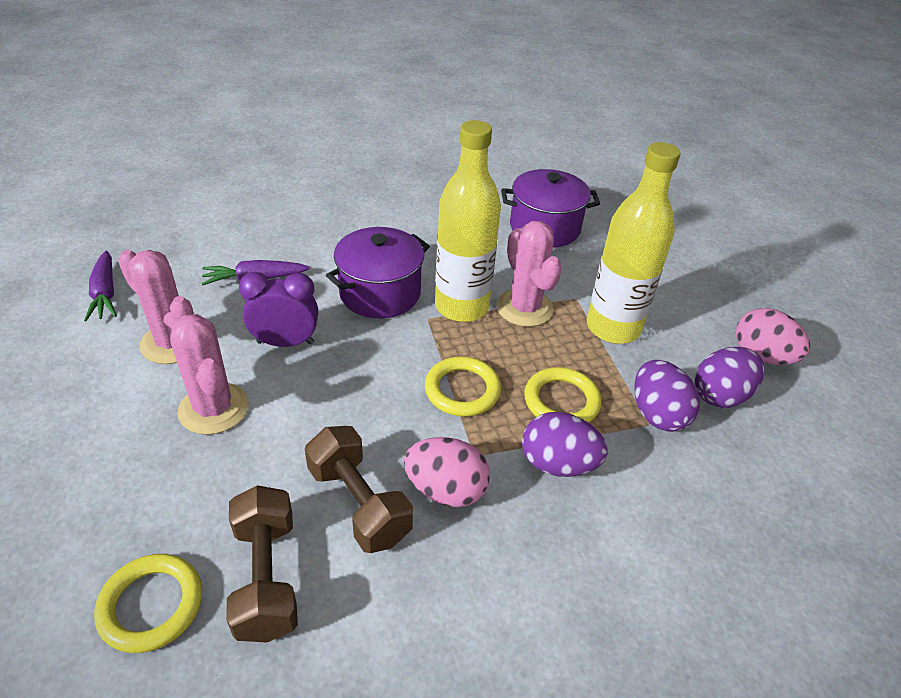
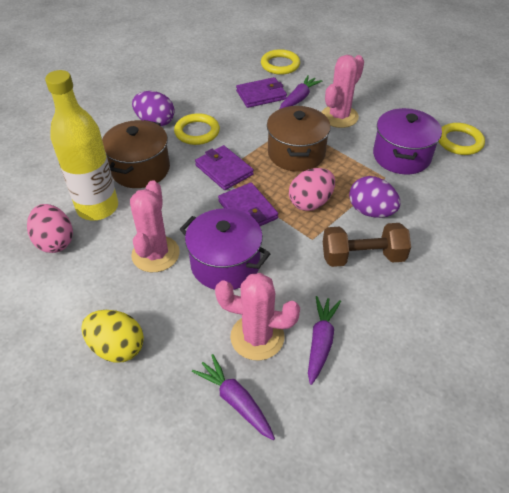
brown dumbbell: 2 -> 1
brown pot: 0 -> 2
purple carrot: 2 -> 3
purple clock: 1 -> 0
purple egg: 3 -> 2
purple wallet: 0 -> 3
yellow bottle: 2 -> 1
yellow egg: 0 -> 1

